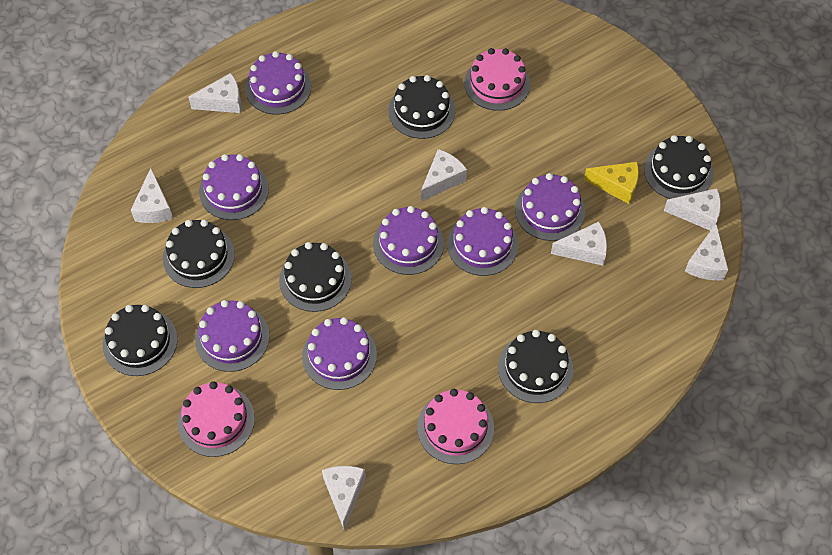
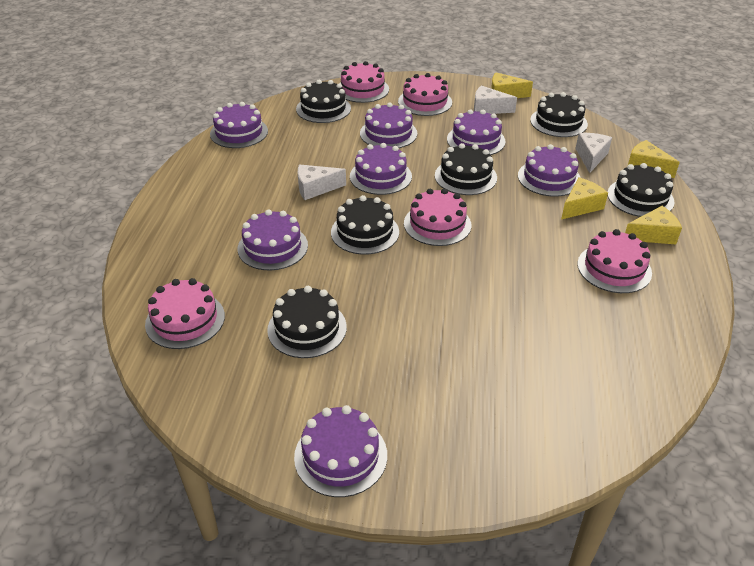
pink cake: 3 -> 5
white cheese: 7 -> 3
yellow cheese: 1 -> 4

